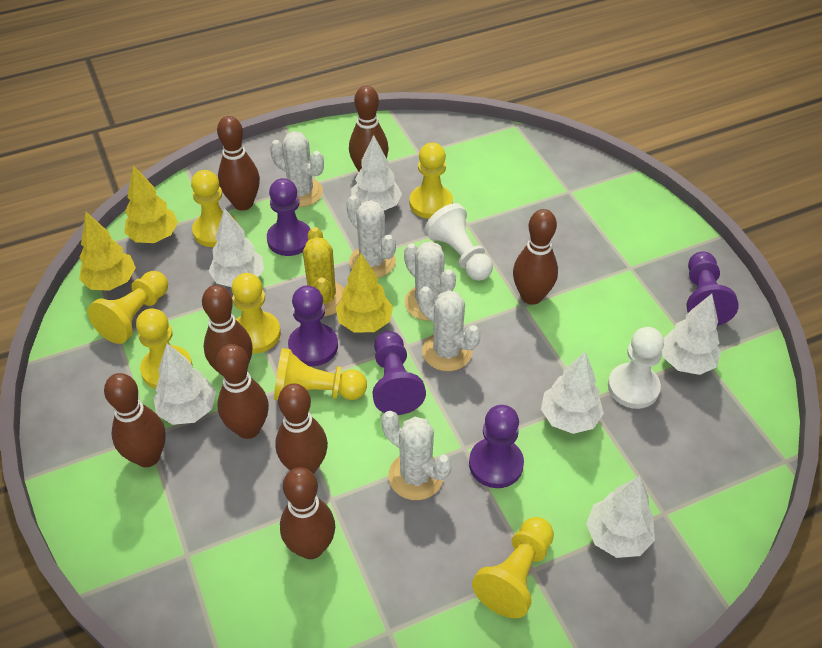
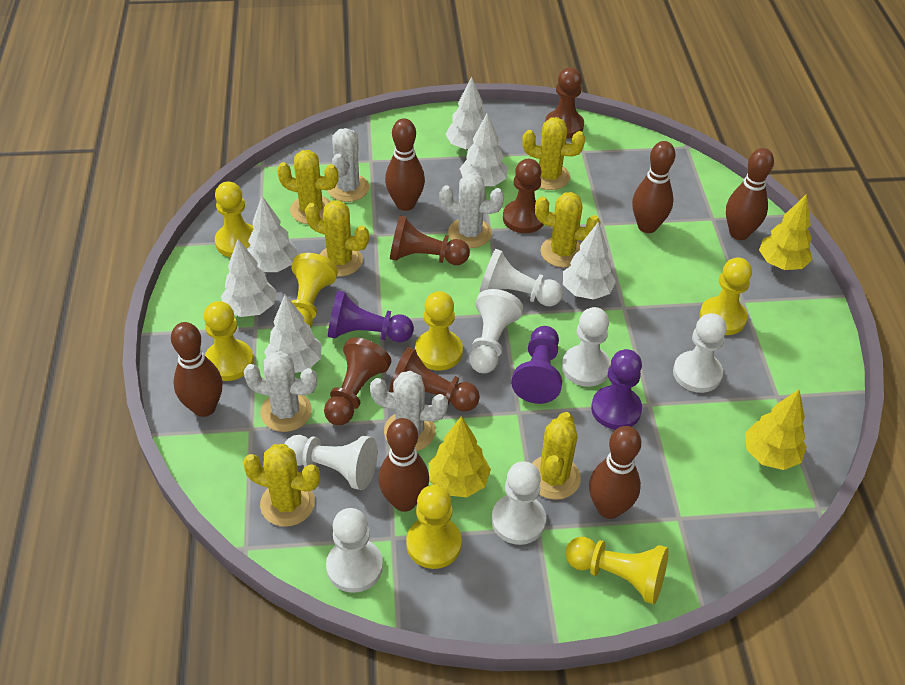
brown bowling pin: 8 -> 6
brown pawn: 0 -> 5
purple pawn: 5 -> 3
white cactus: 5 -> 4
white pawn: 2 -> 7
yellow cactus: 1 -> 6

